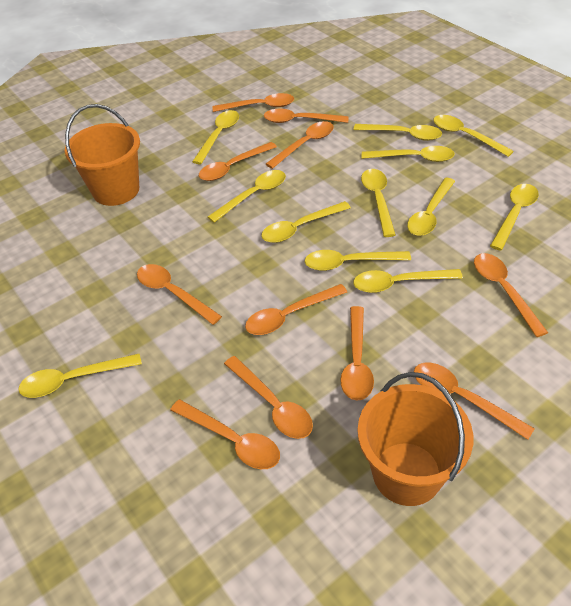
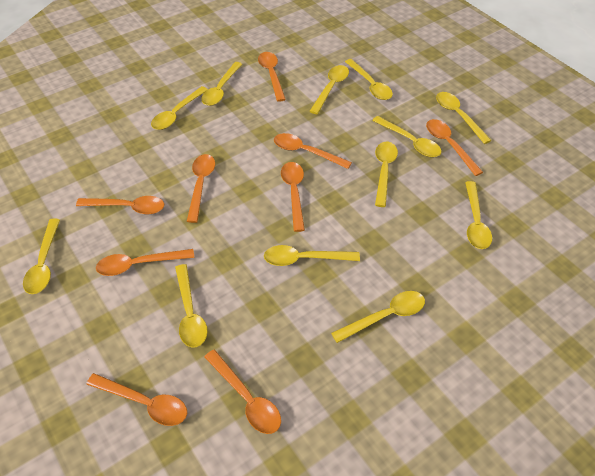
orange bucket: 2 -> 0
orange spoon: 11 -> 9

